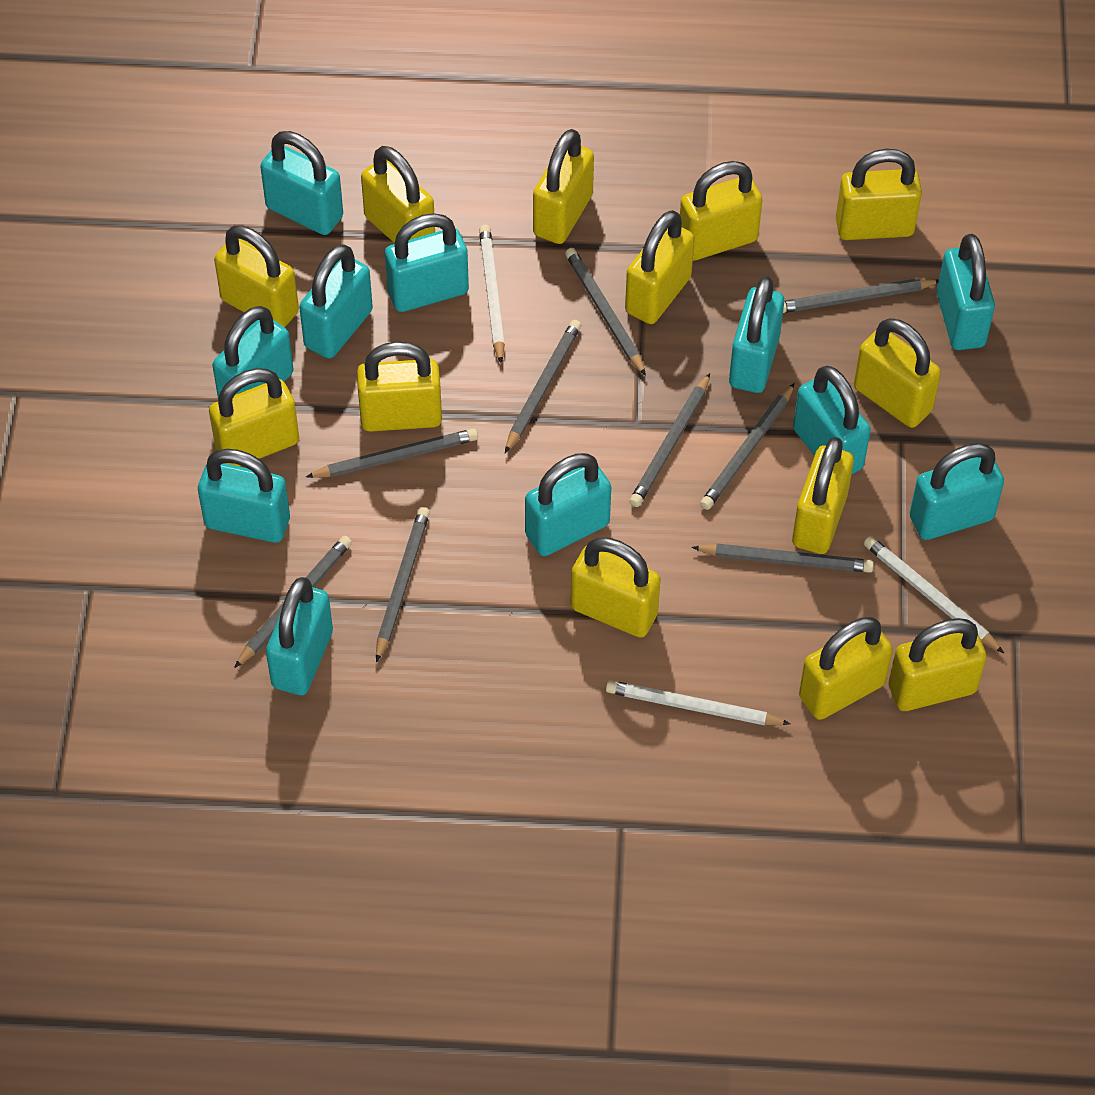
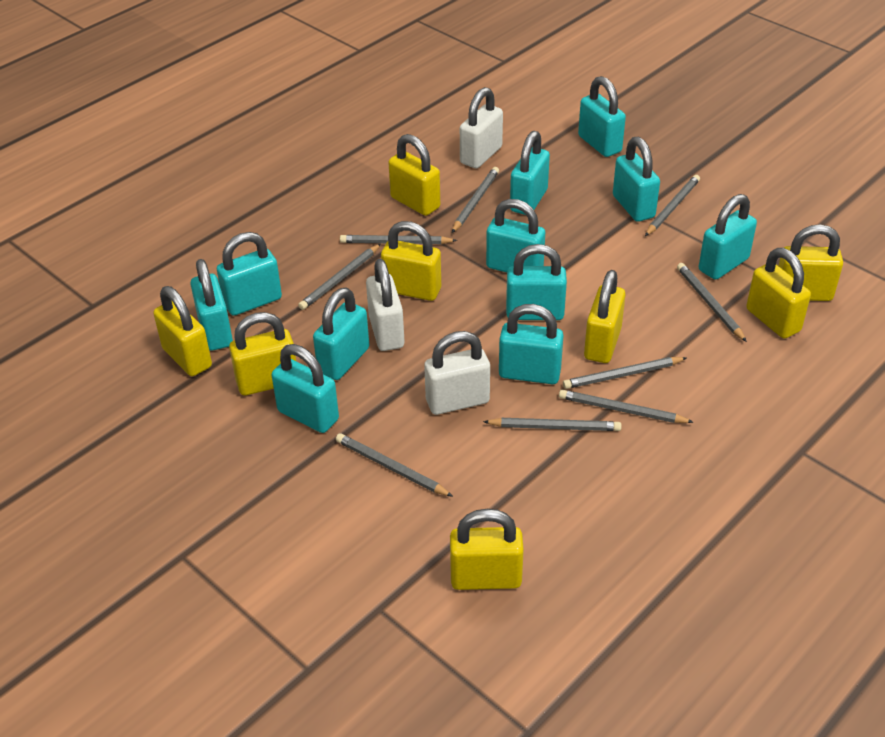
white padlock: 0 -> 3
white pencil: 3 -> 0
yellow padlock: 13 -> 8

